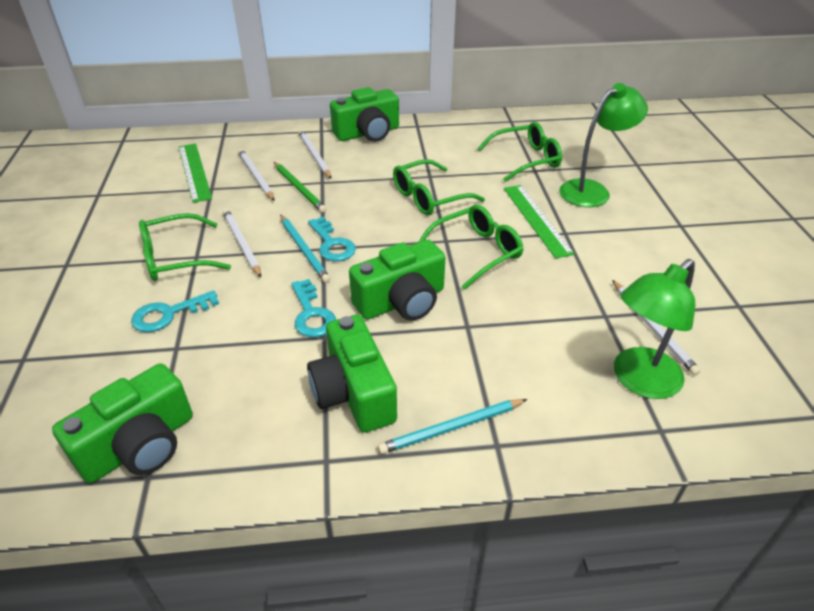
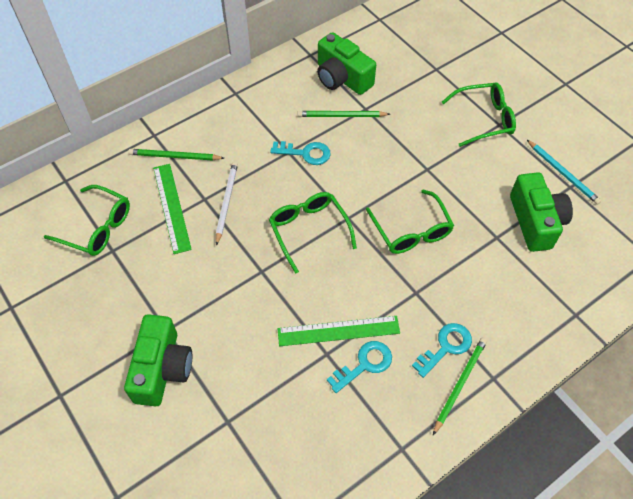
green camera: 4 -> 3
green lamp: 2 -> 0
green pencil: 1 -> 3
turquoise pencil: 2 -> 1
white pencil: 4 -> 1

